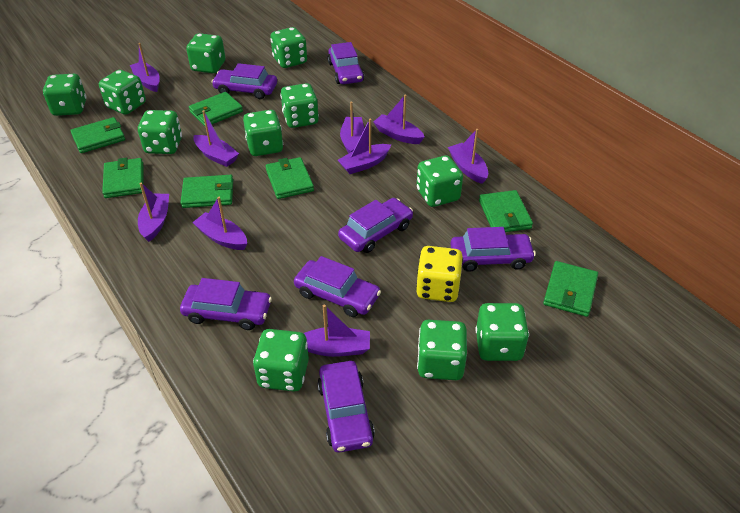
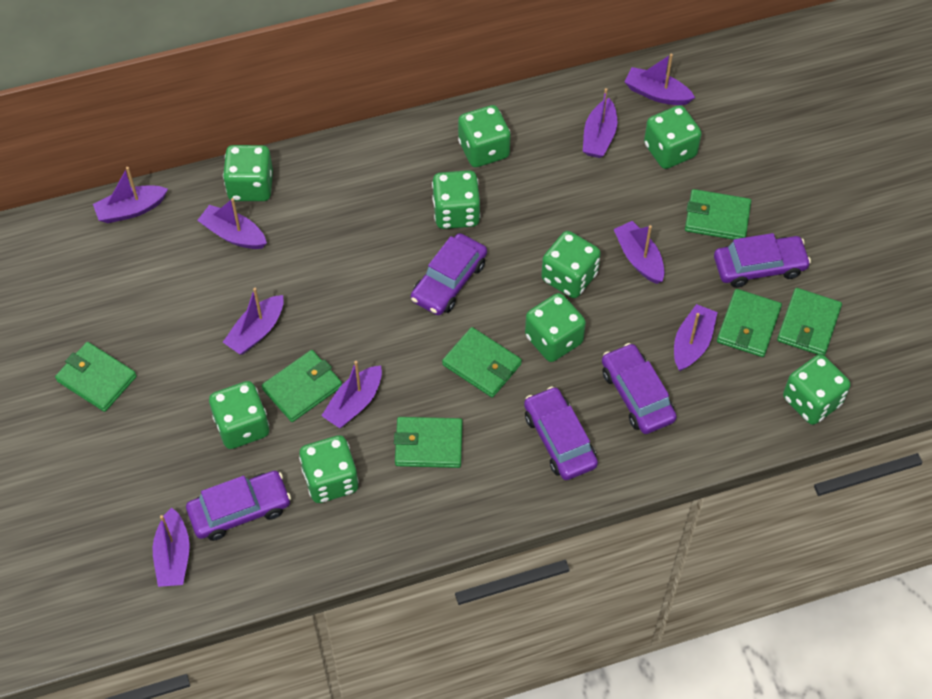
green dice: 11 -> 9
purple car: 7 -> 5
yellow dice: 1 -> 0

